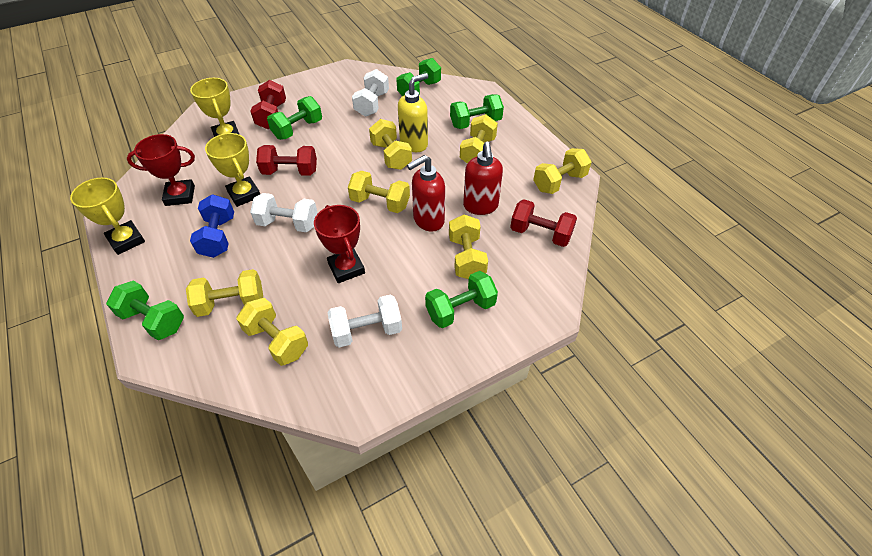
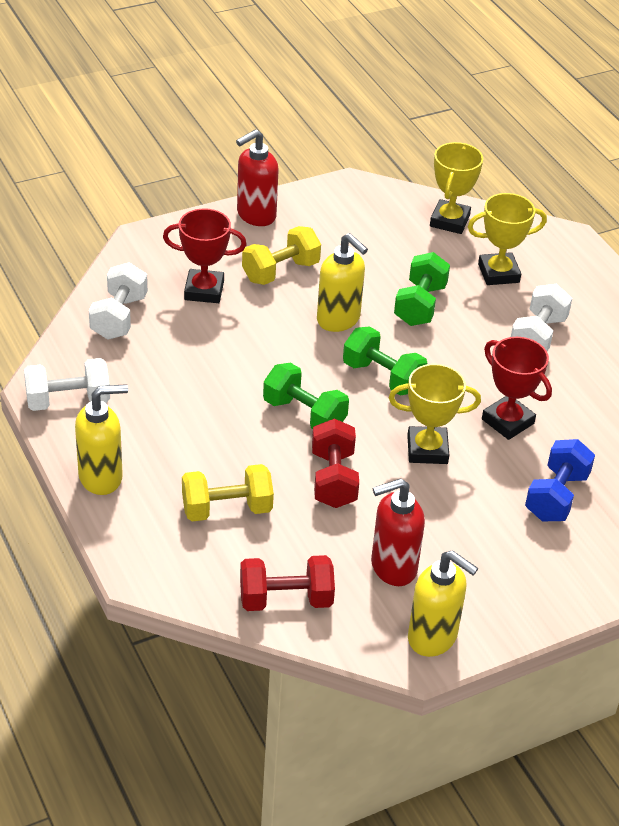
green dumbbell: 5 -> 3
red dumbbell: 3 -> 2
yellow dumbbell: 7 -> 2
yellow soap dispenser: 1 -> 3

